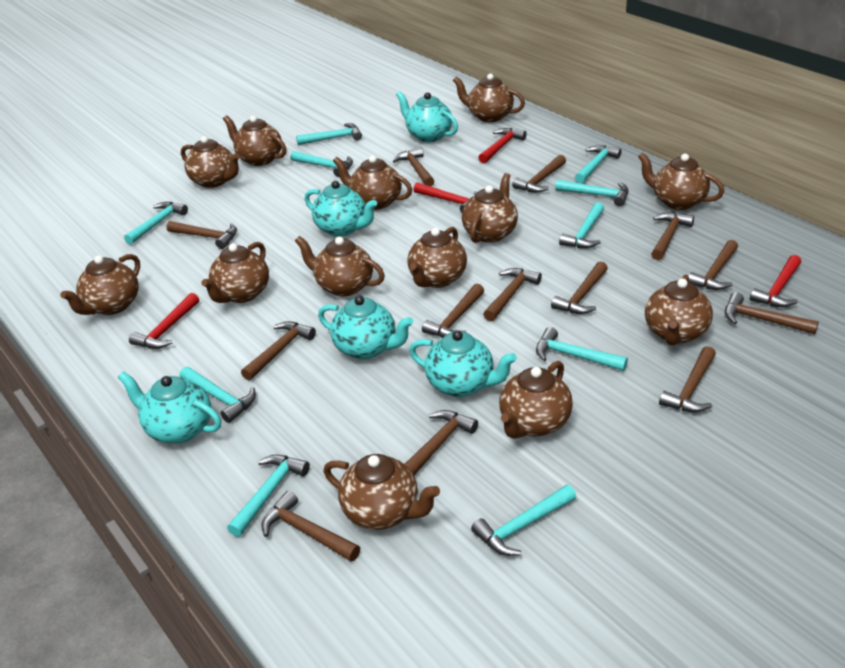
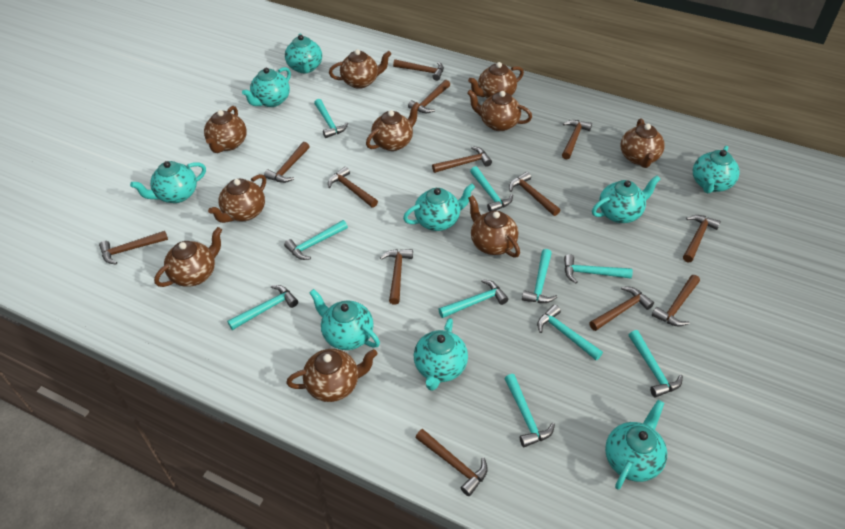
brown teapot: 13 -> 10
red hammer: 4 -> 0
turquoise teapot: 5 -> 9

